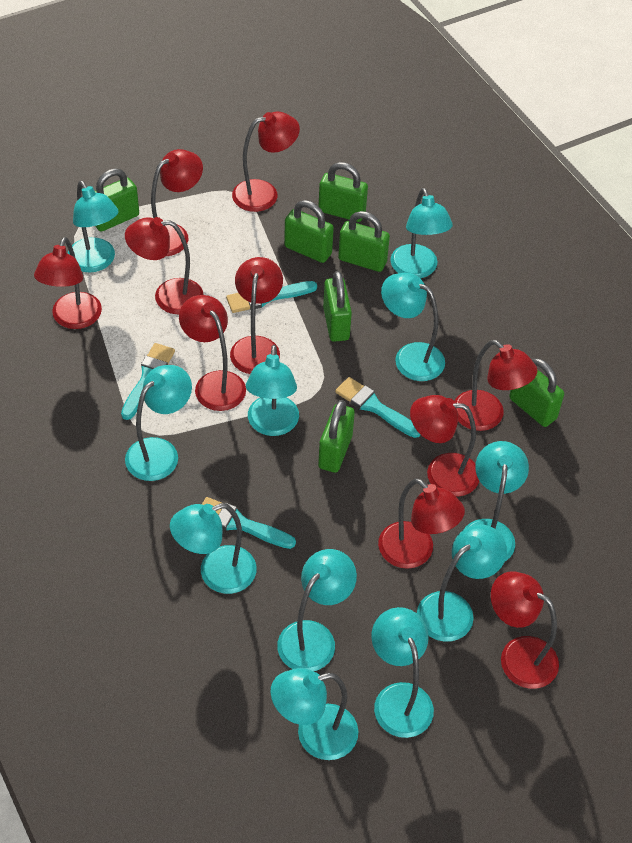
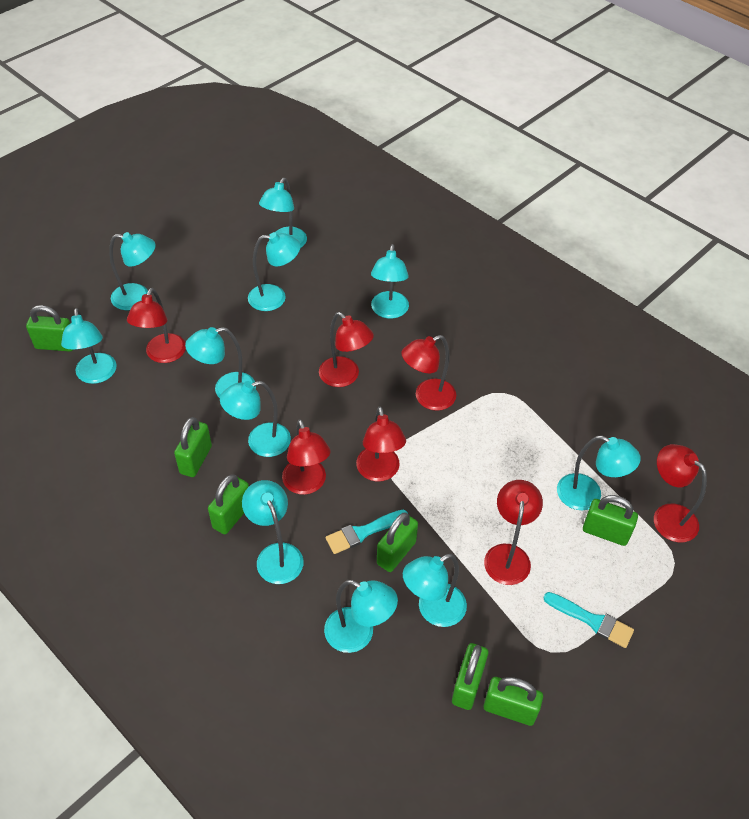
red lamp: 10 -> 7
turquoise brush: 4 -> 2

